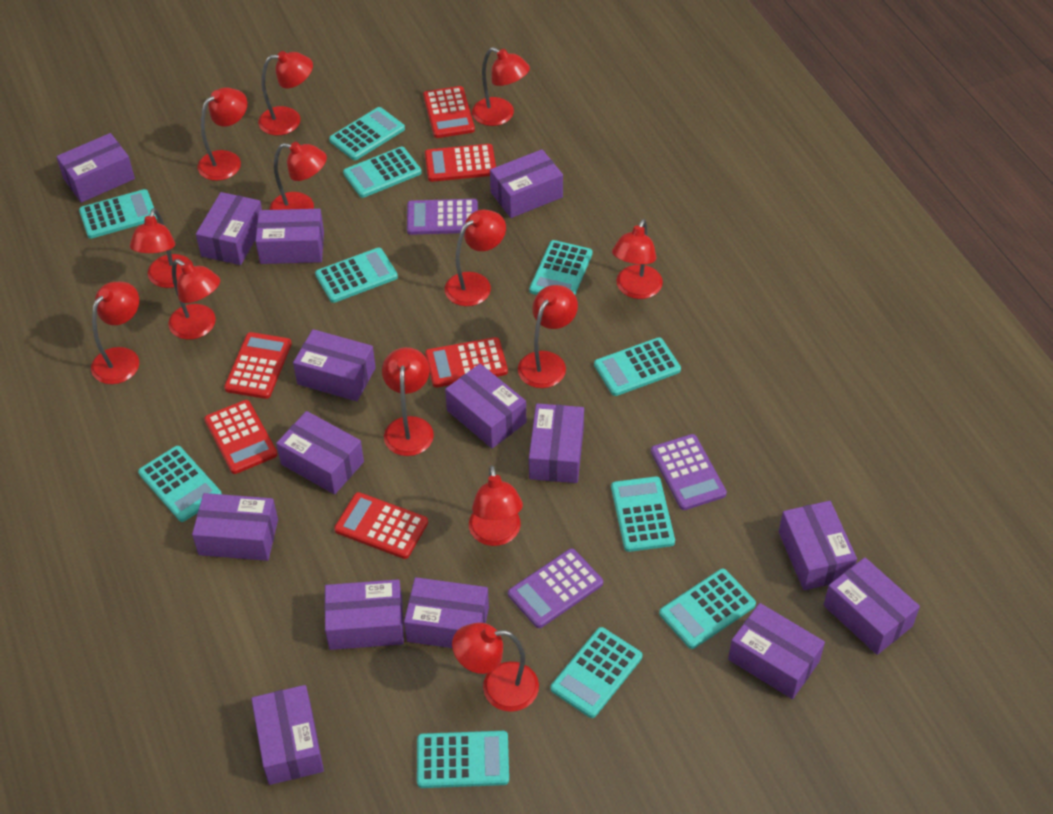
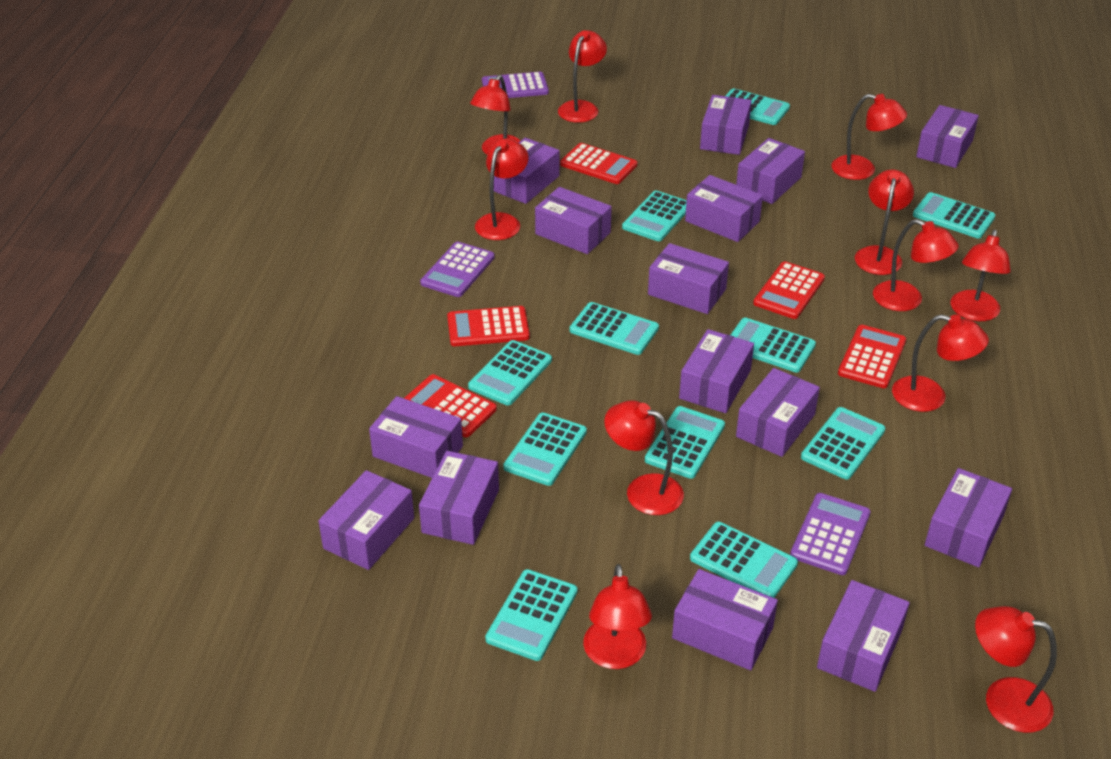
red calculator: 6 -> 5
red lamp: 13 -> 11

